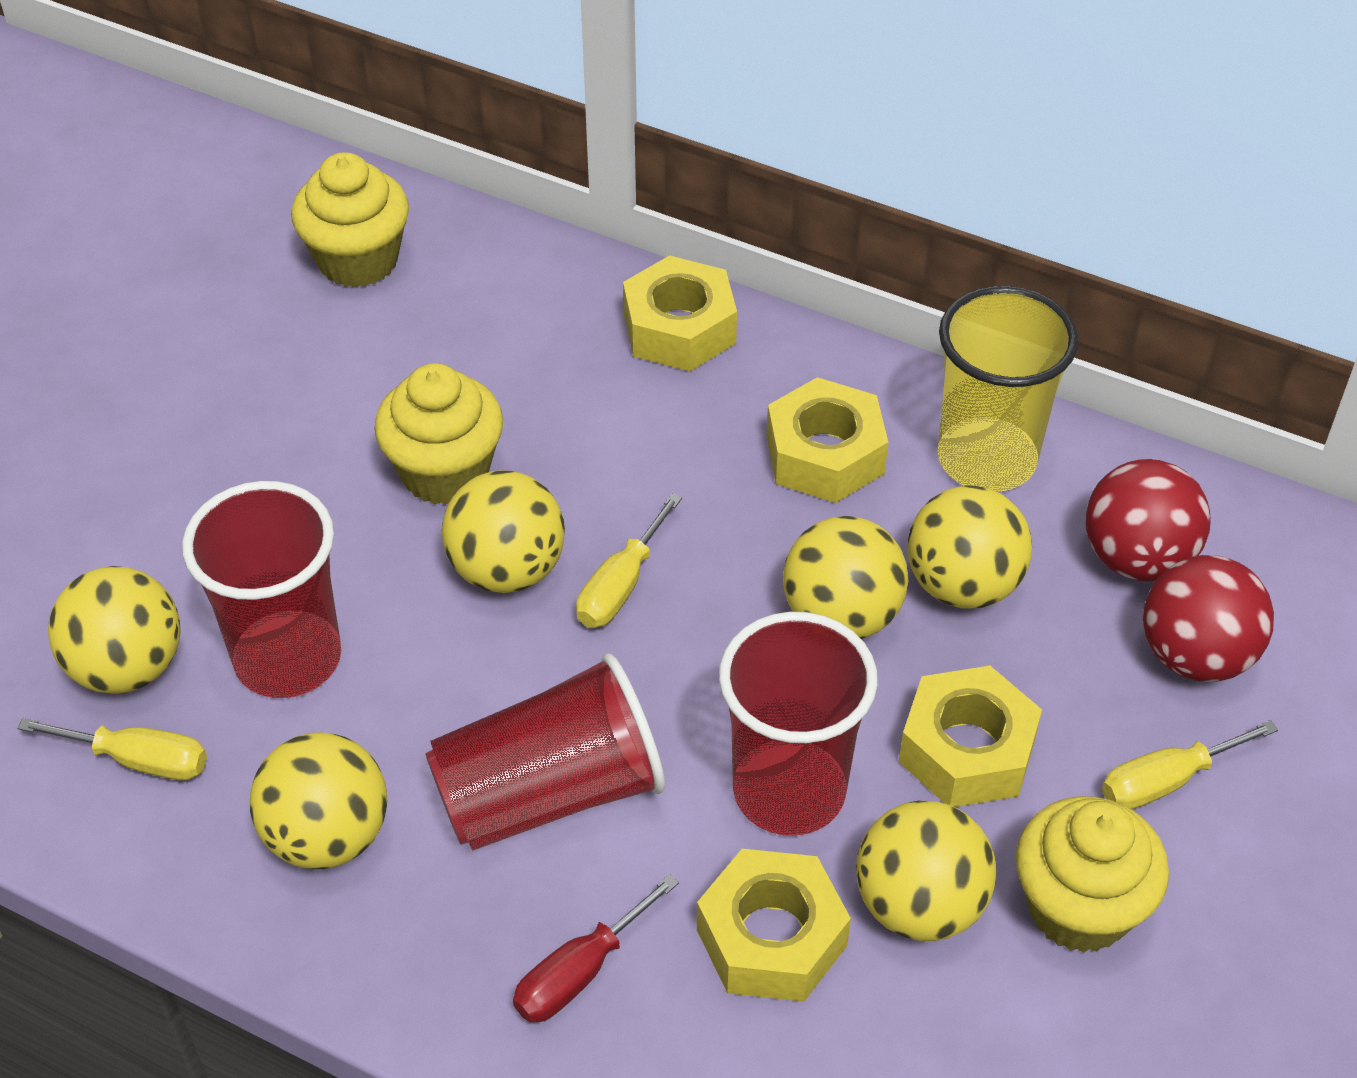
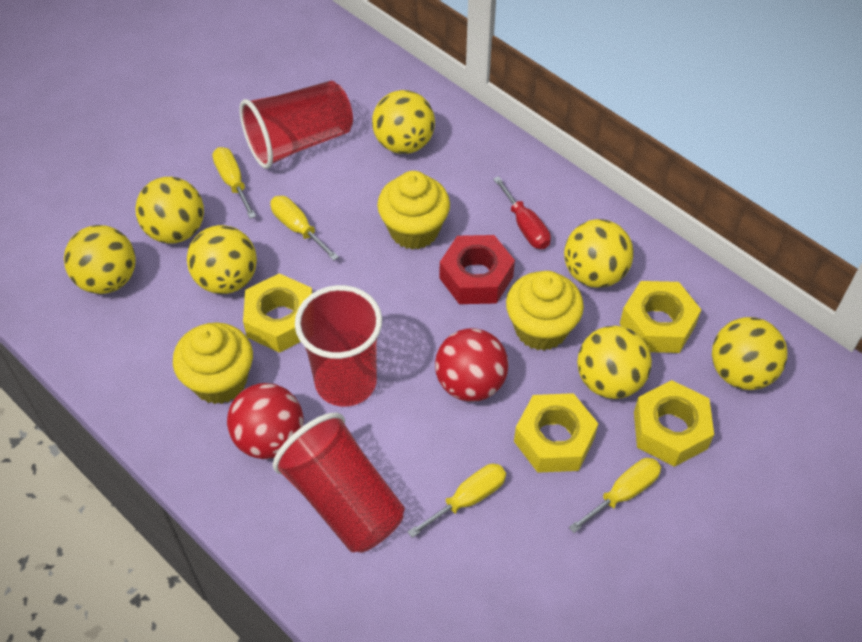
red nut: 0 -> 1
yellow ball: 6 -> 7
yellow cup: 1 -> 0
yellow screwdriver: 3 -> 4

